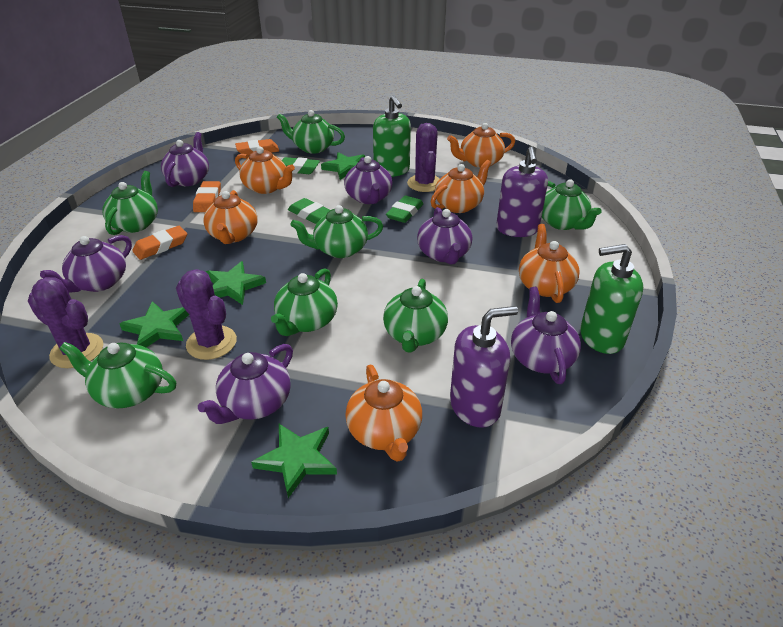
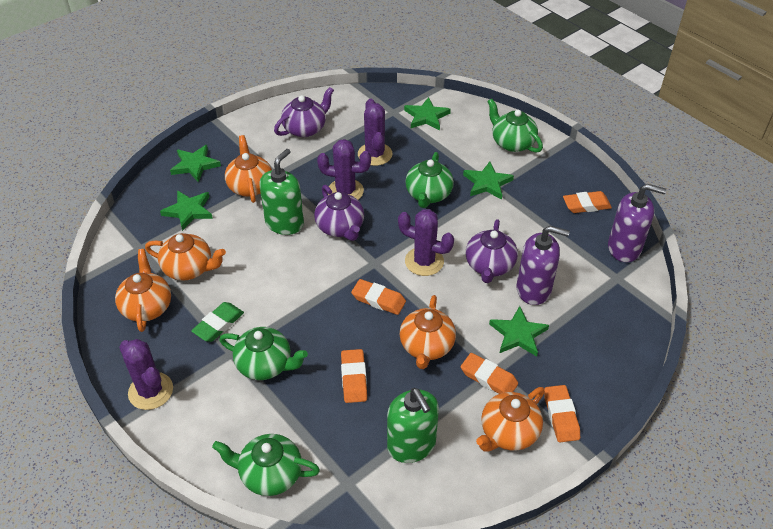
green eraser: 3 -> 1
green star: 4 -> 5
green teapot: 7 -> 4
orange eraser: 3 -> 5
orange teapot: 6 -> 5
purple cactus: 3 -> 4
purple teapot: 6 -> 3

